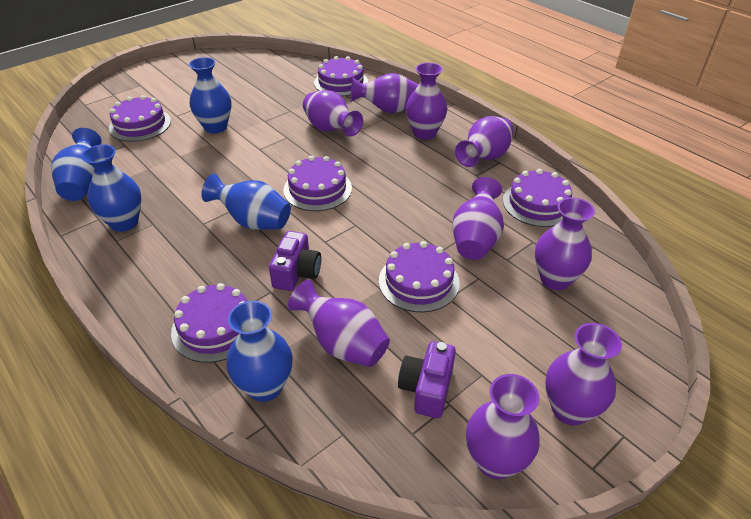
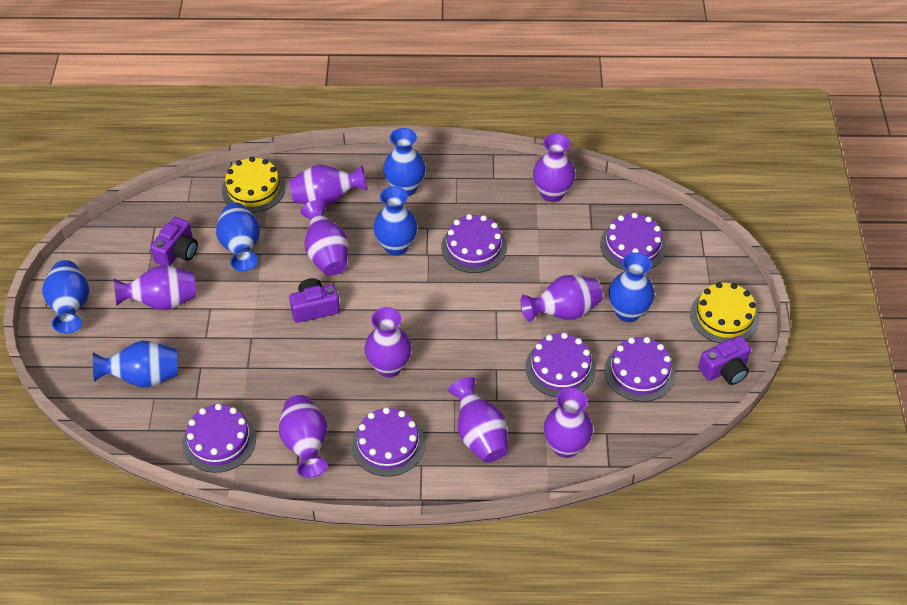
blue vase: 5 -> 6
purple camera: 2 -> 3
yellow cake: 0 -> 2

